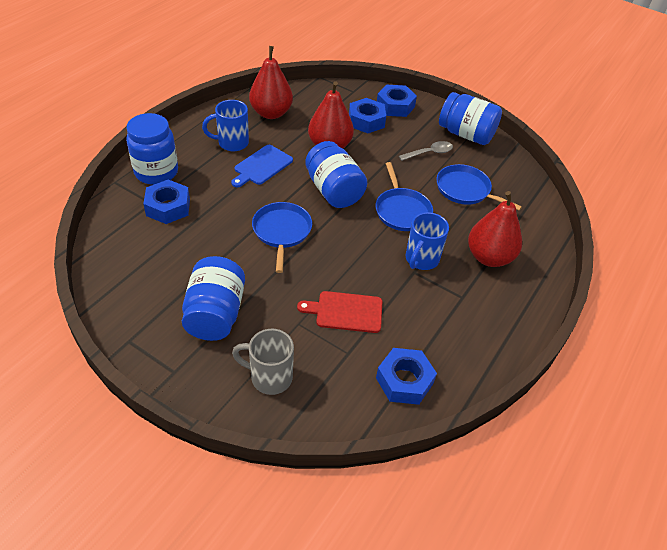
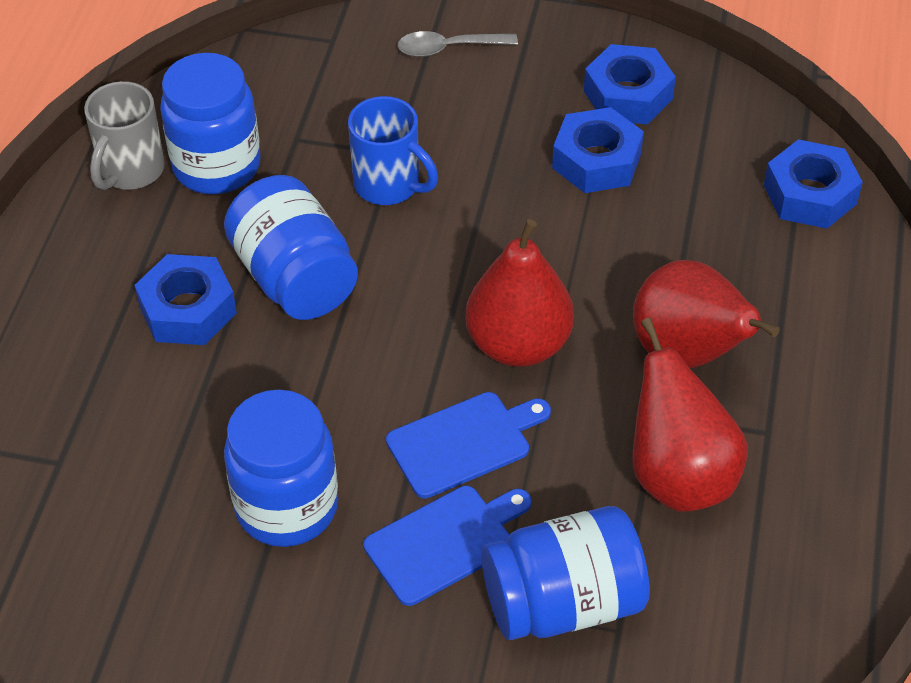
blue cutting board: 1 -> 2
blue mug: 2 -> 1
blue pan: 3 -> 0
red cutting board: 1 -> 0

